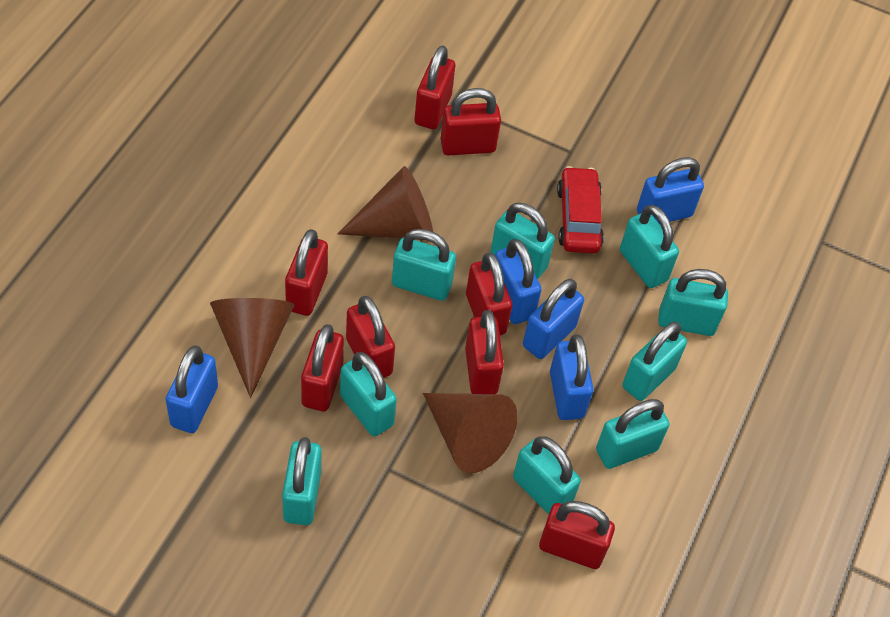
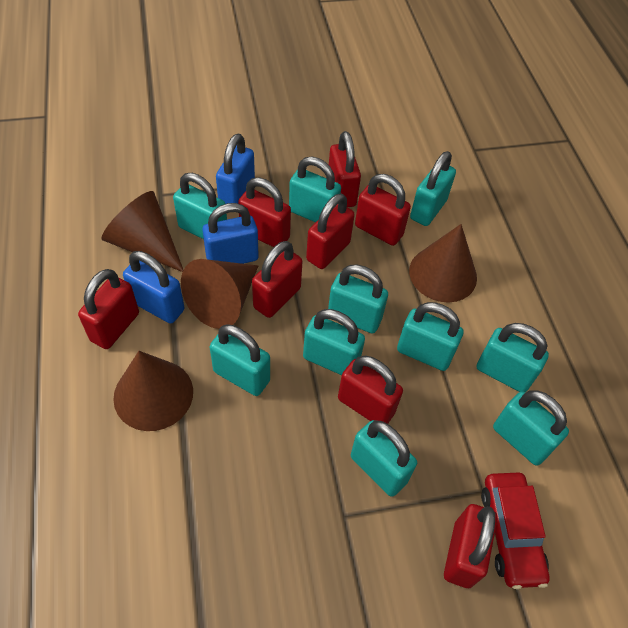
blue padlock: 5 -> 3
brown cone: 3 -> 4
turquoise padlock: 9 -> 10

